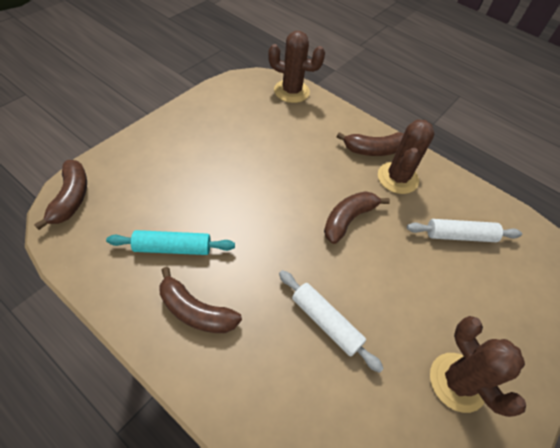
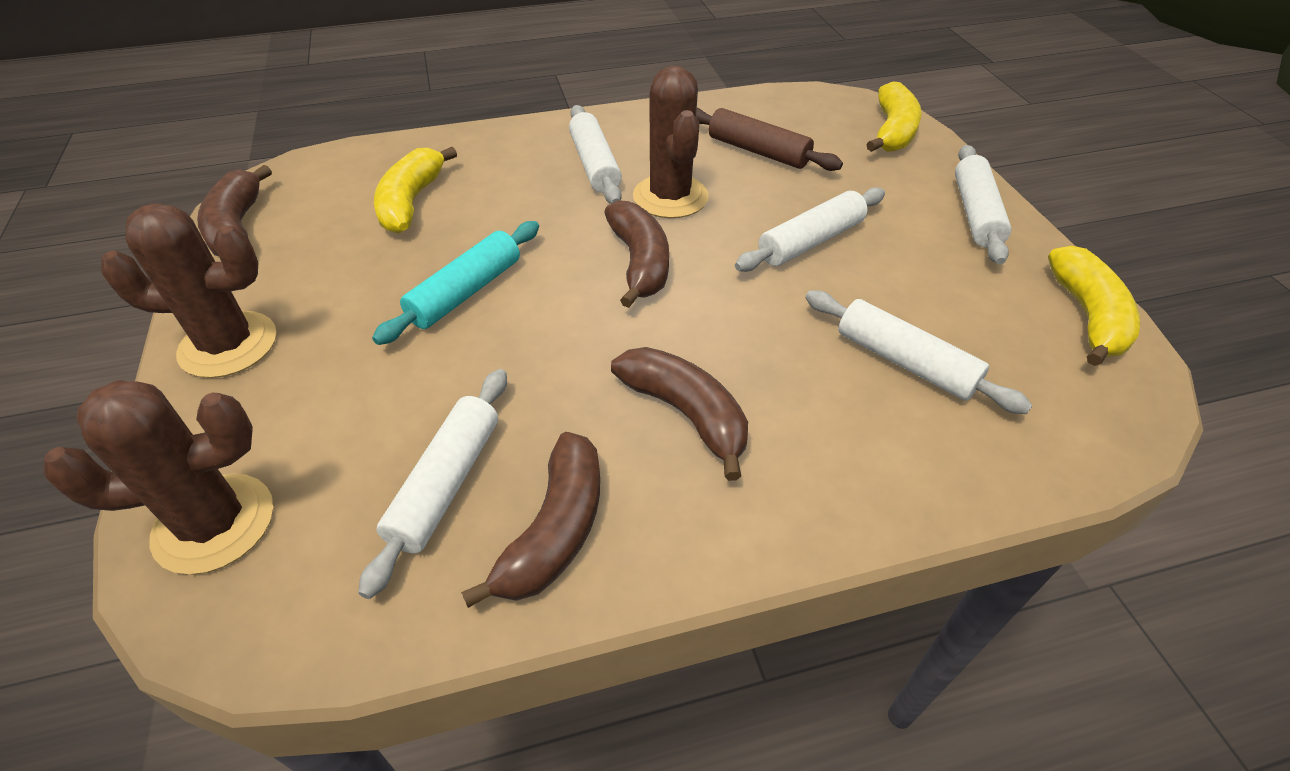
brown rolling pin: 0 -> 1
white rolling pin: 2 -> 5
yellow banana: 0 -> 3

